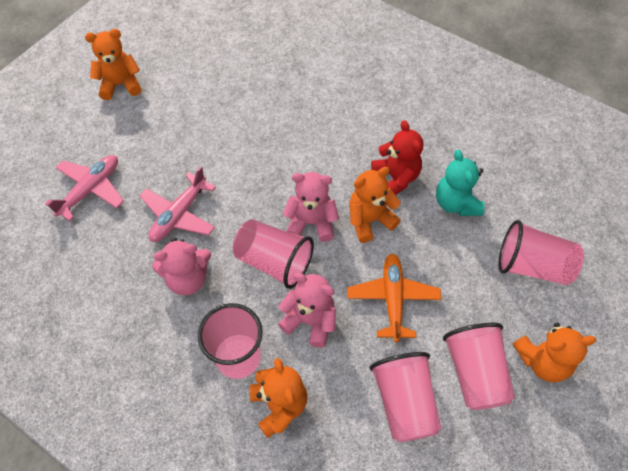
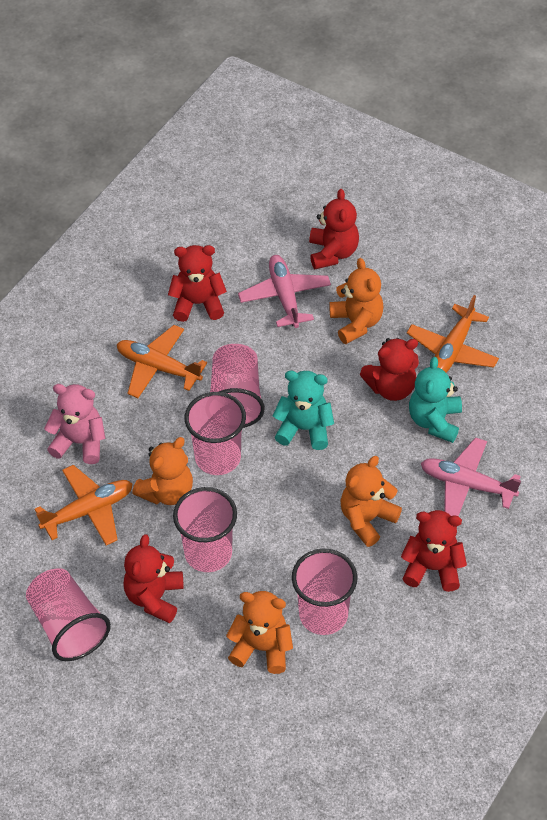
orange plane: 1 -> 3
pink teddy bear: 3 -> 1
red teddy bear: 1 -> 5
turquoise teddy bear: 1 -> 2

